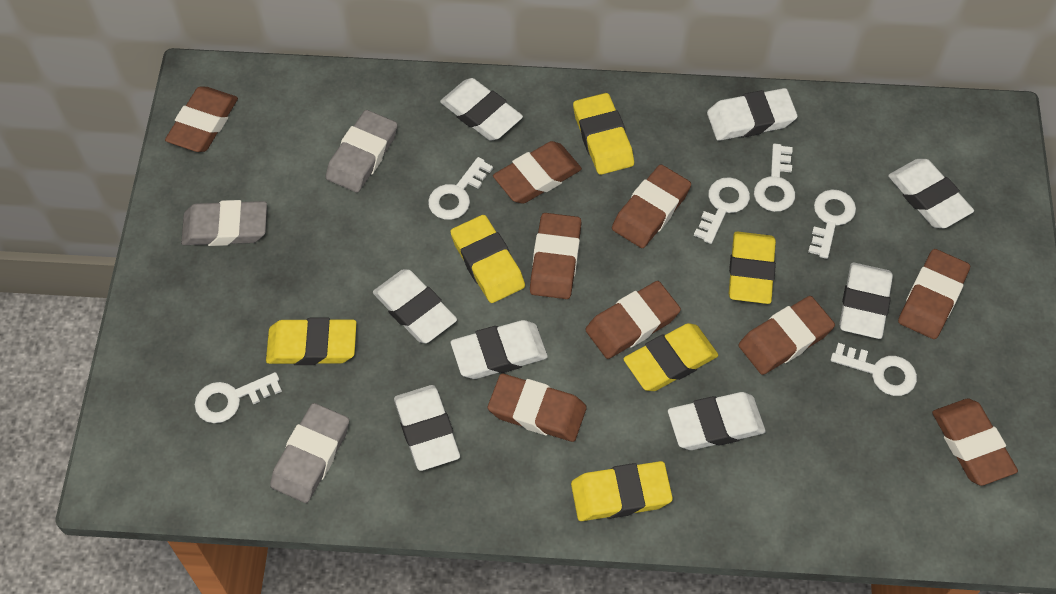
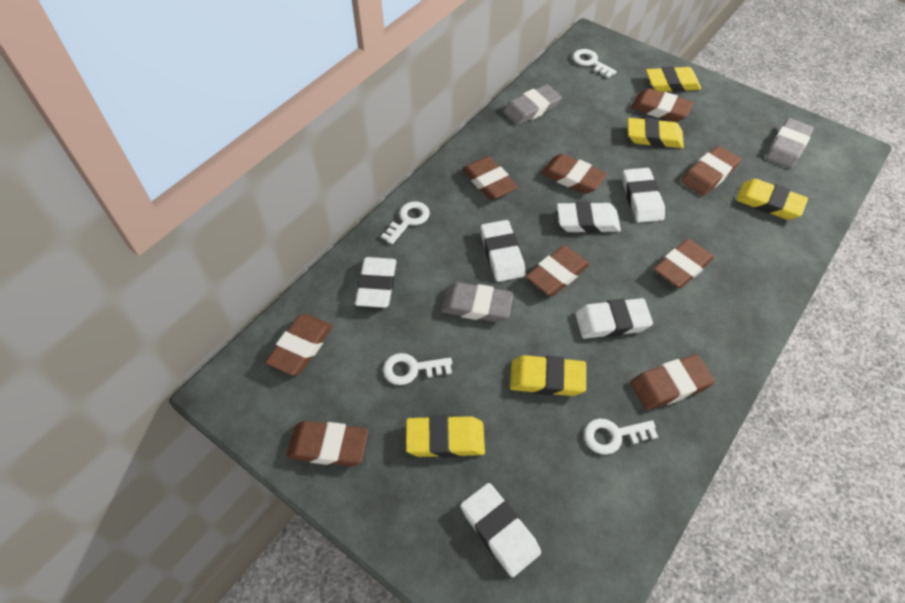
white eraser: 8 -> 6
white key: 6 -> 4
yellow eraser: 6 -> 5

